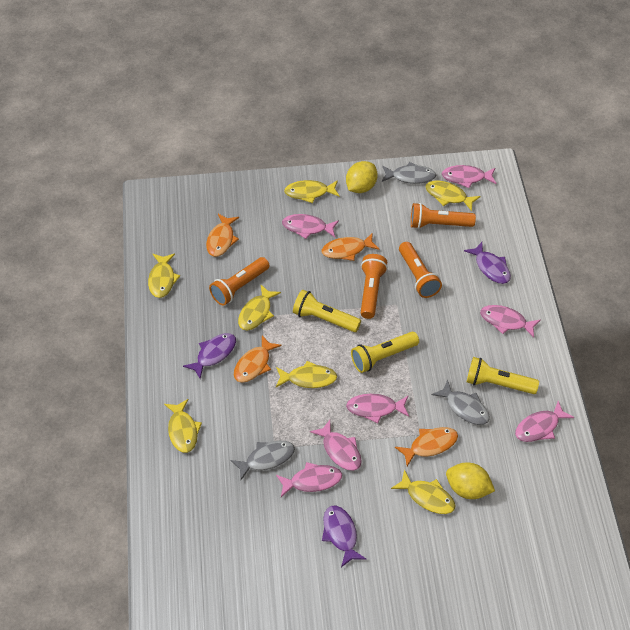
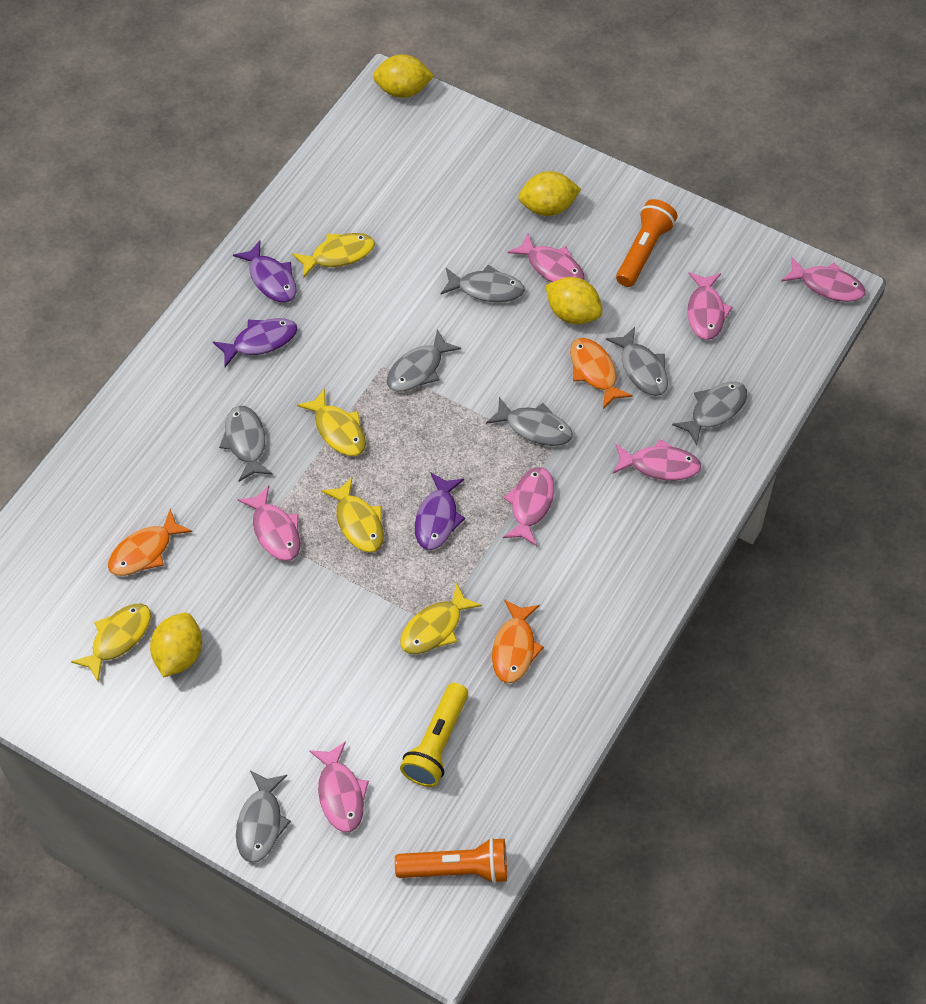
grey fish: 3 -> 7
orange fish: 4 -> 3
orange flashlight: 4 -> 2
yellow fish: 7 -> 5
yellow flashlight: 3 -> 1
yellow lemon: 2 -> 4

